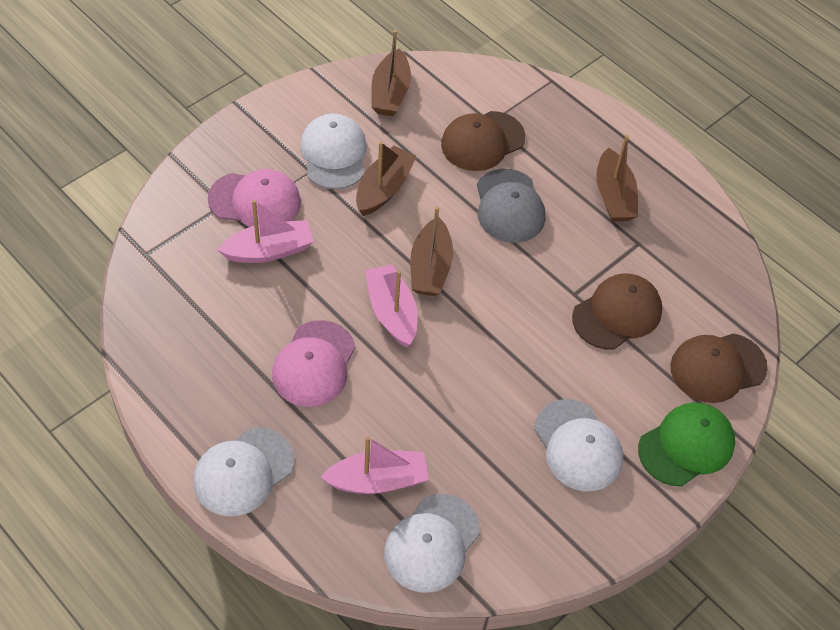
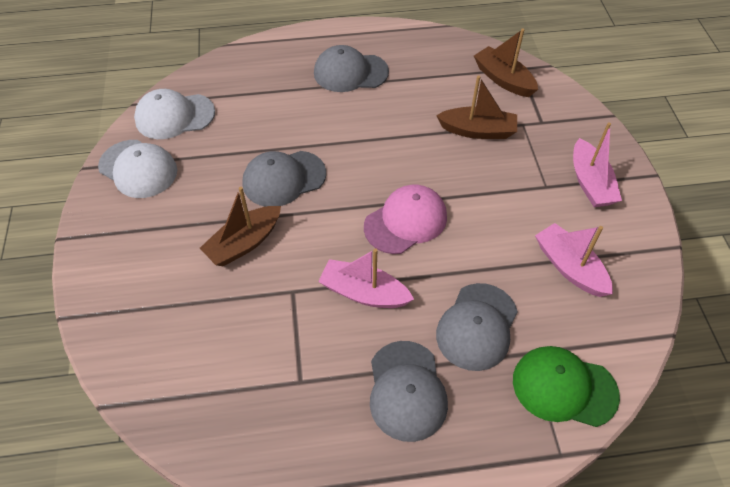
brown boat: 4 -> 3
brown cap: 3 -> 0
grey cap: 1 -> 4
pink cap: 2 -> 1
white cap: 4 -> 2

